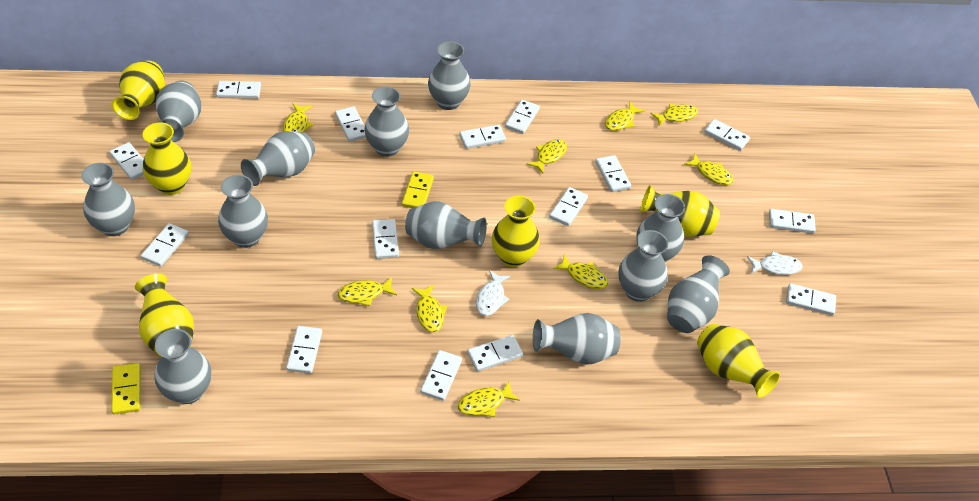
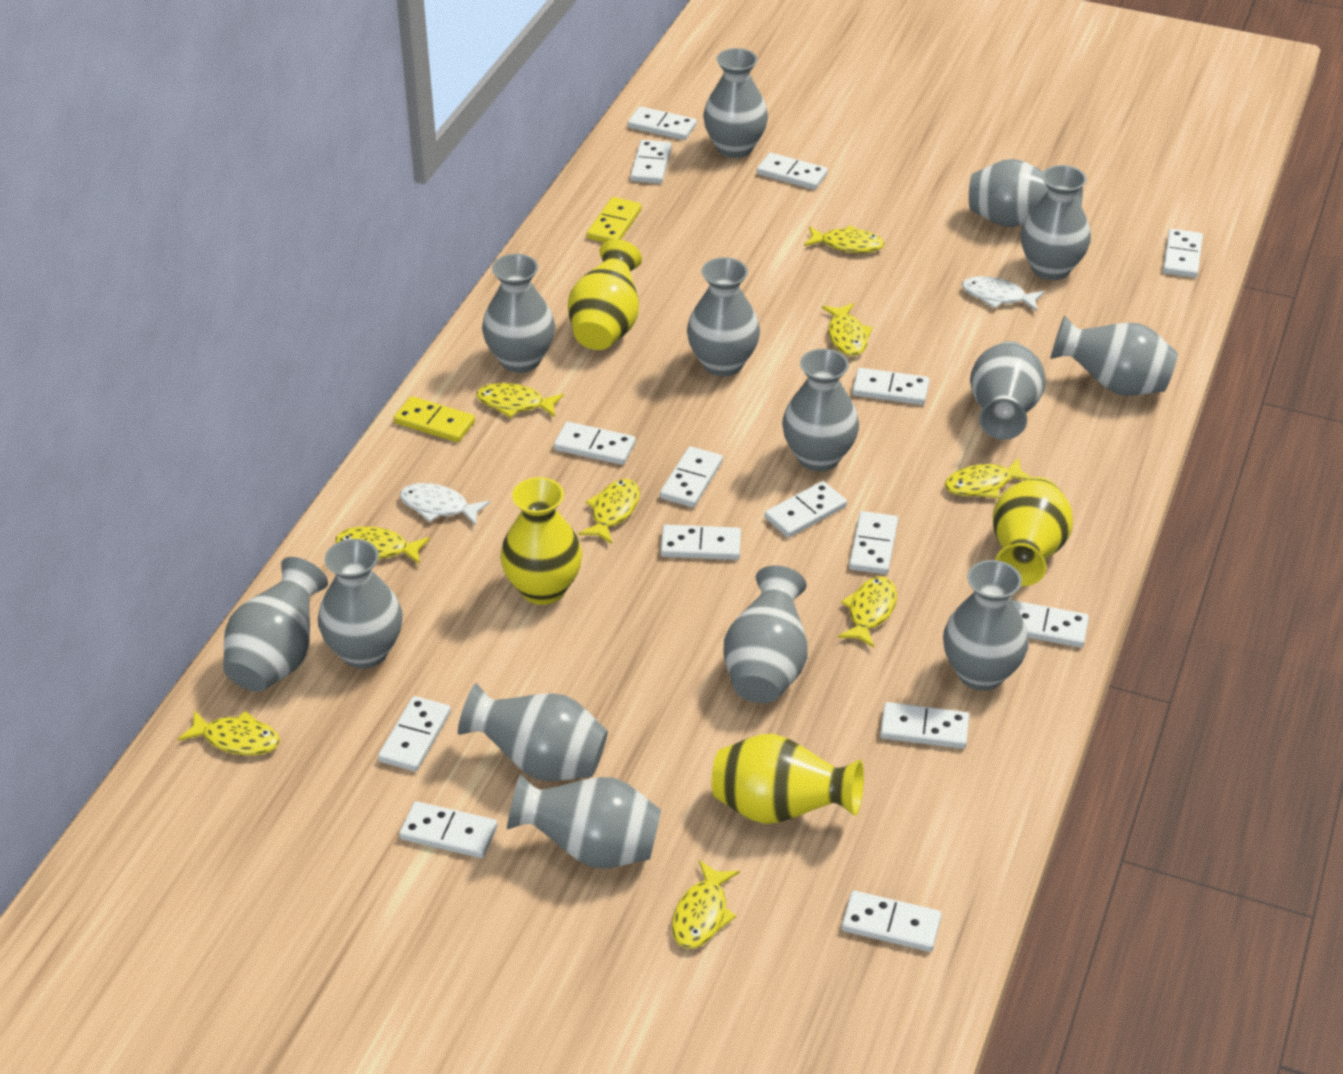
grey vase: 12 -> 14
yellow vase: 6 -> 4

